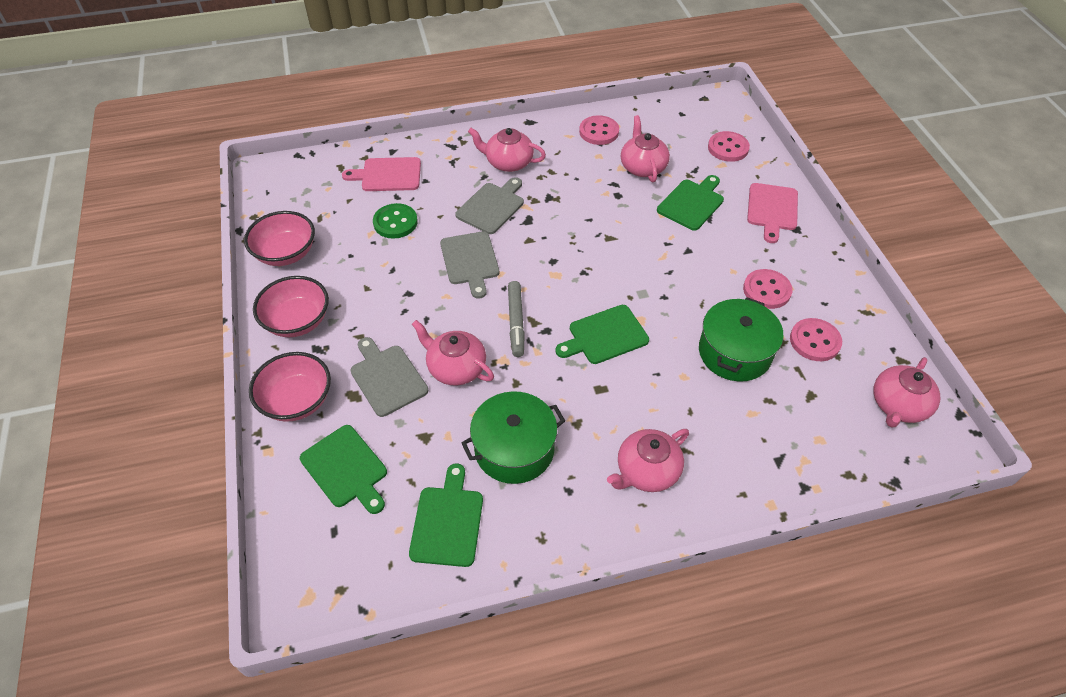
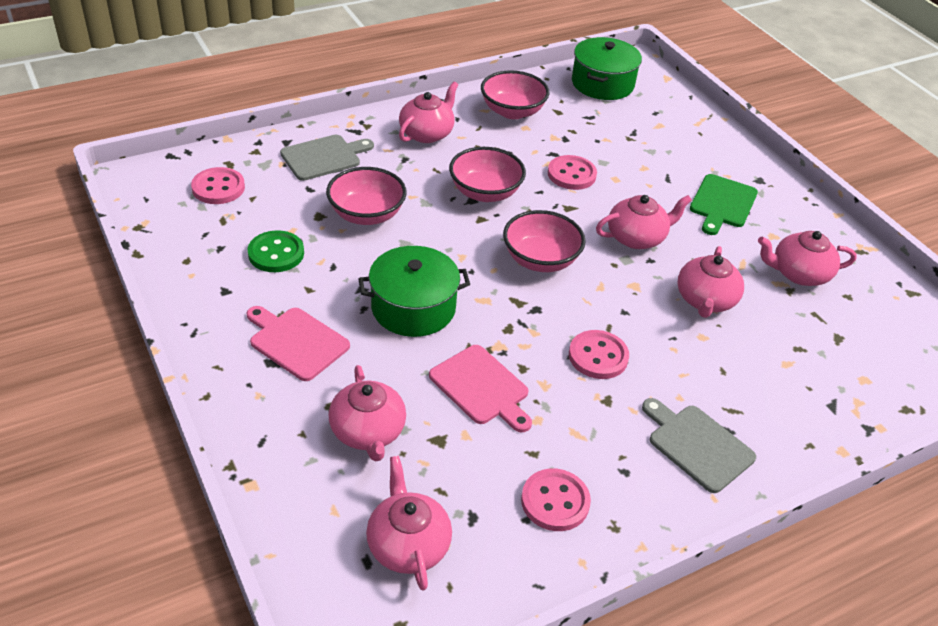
green cutting board: 4 -> 1
grey cutting board: 3 -> 2
grey marker: 1 -> 0
pink bowl: 3 -> 4
pink teapot: 5 -> 6

